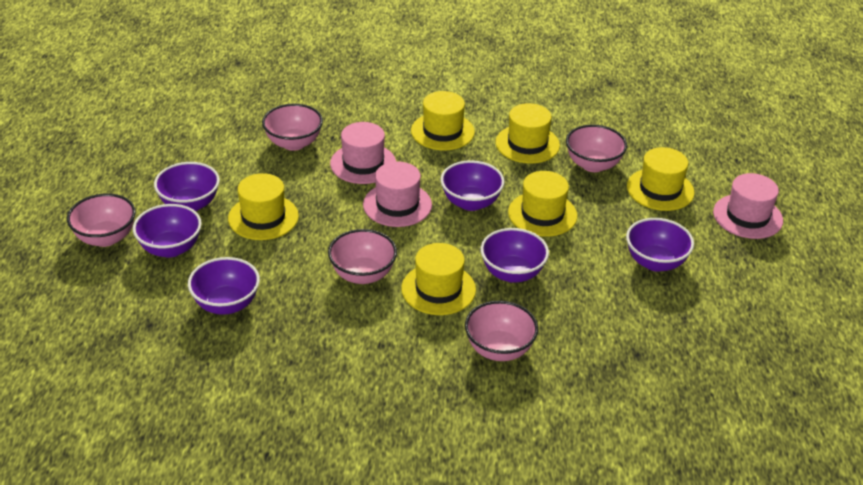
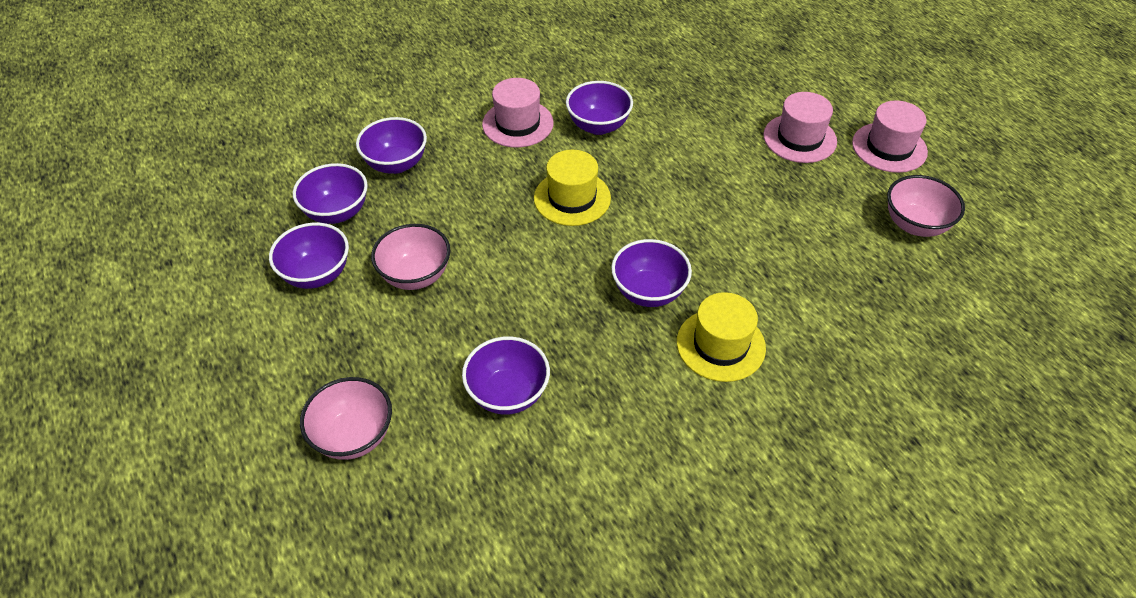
pink bowl: 5 -> 3
yellow hat: 6 -> 2

